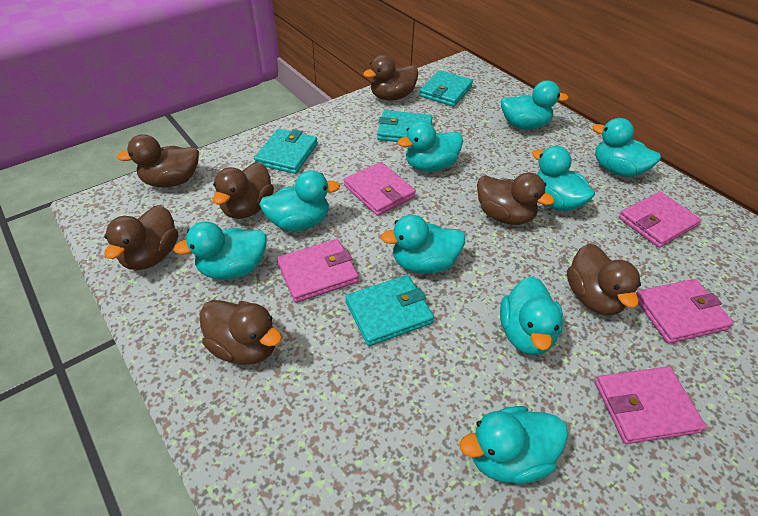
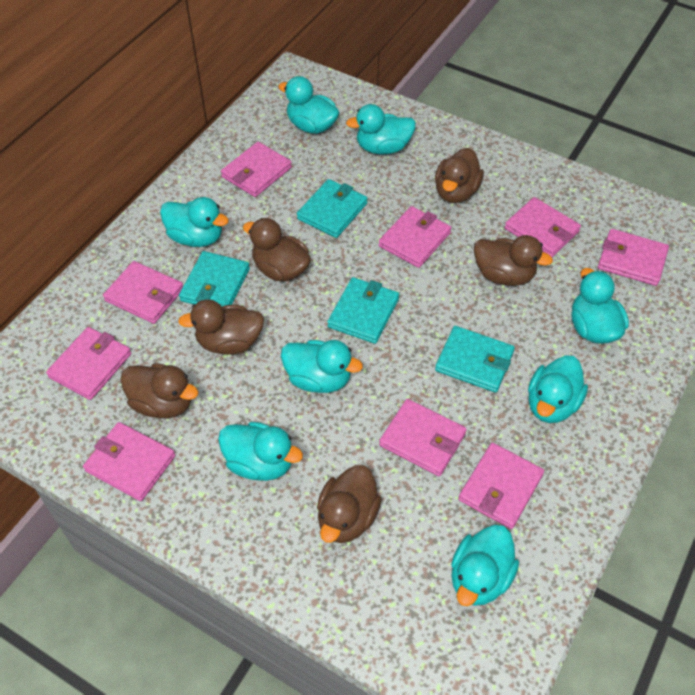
brown duck: 7 -> 6
pink wallet: 5 -> 9
turquoise duck: 9 -> 8

